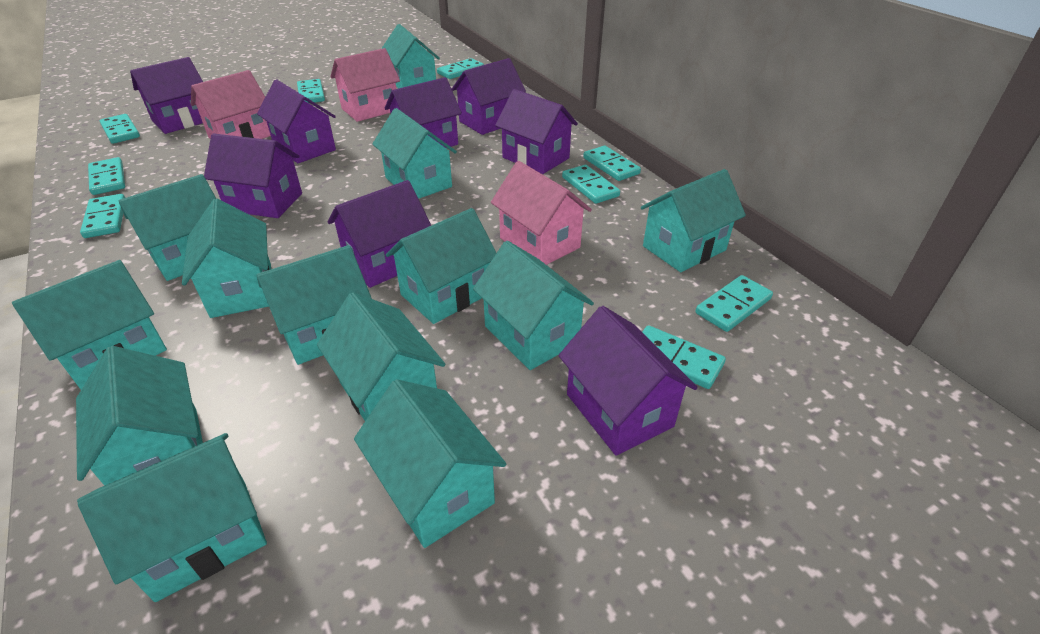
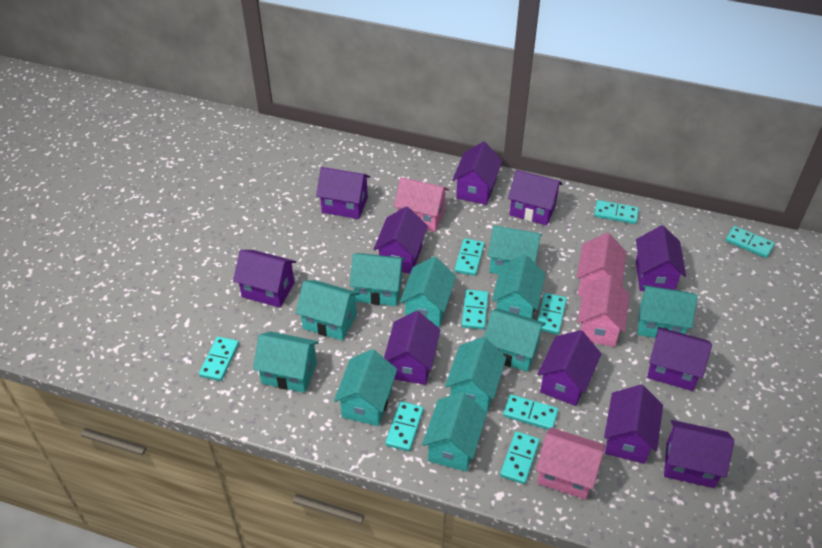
pink house: 3 -> 4
purple house: 8 -> 11
turquoise house: 13 -> 11

